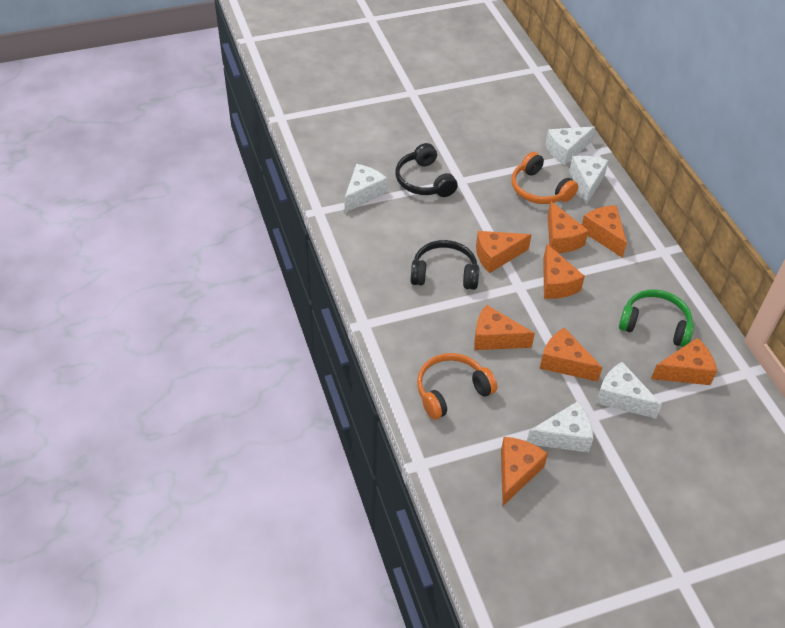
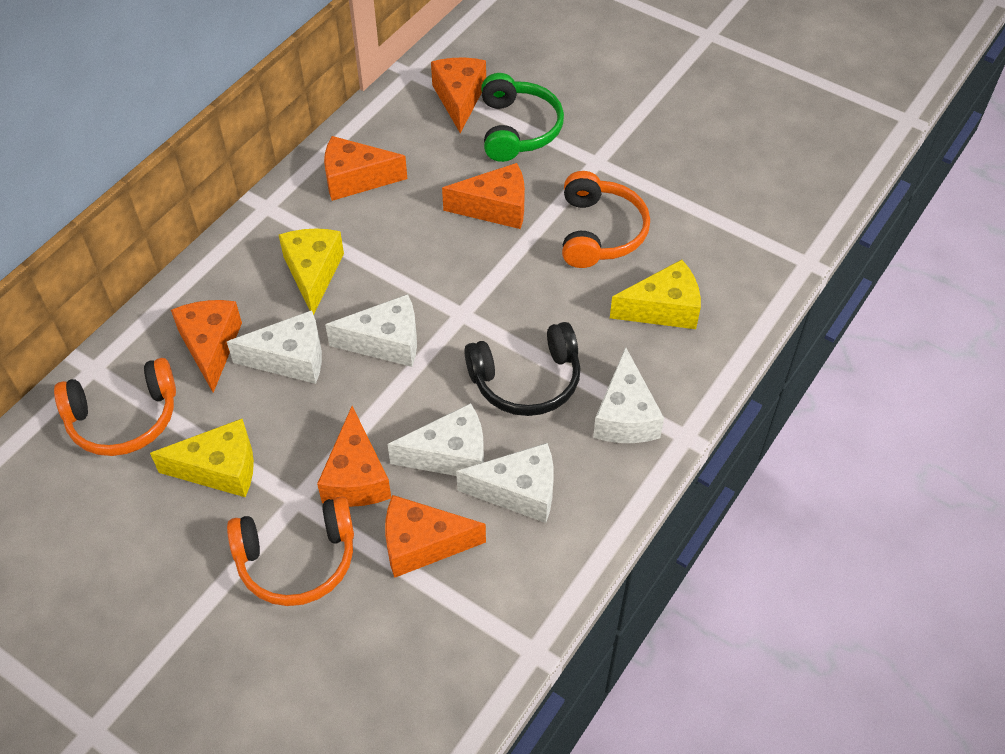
black headphones: 2 -> 1
orange cheese: 8 -> 6
orange headphones: 2 -> 3
yellow cheese: 0 -> 3

